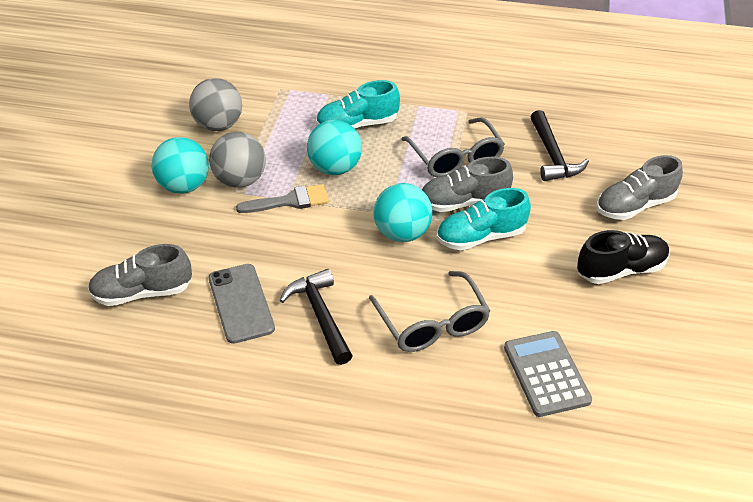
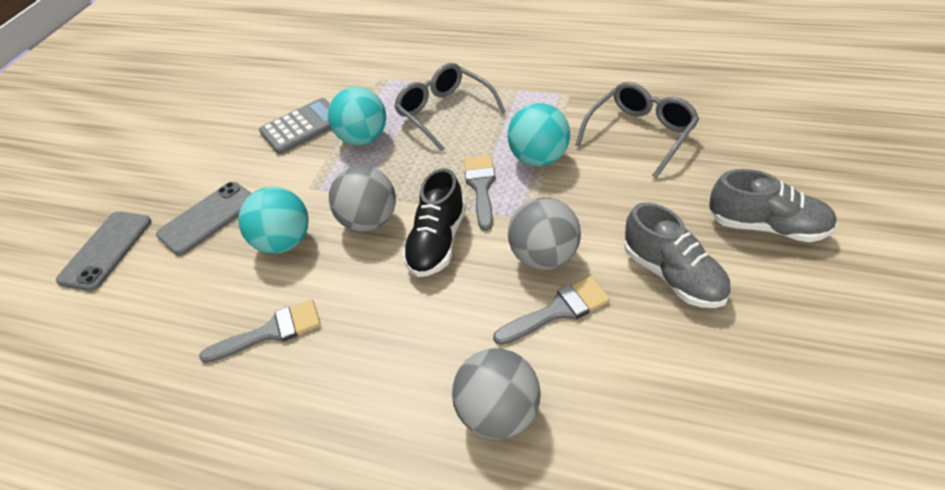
black hammer: 2 -> 0
grey ball: 2 -> 3
grey brush: 1 -> 3
grey phone: 1 -> 2
grey shoe: 3 -> 2
turquoise shoe: 2 -> 0

